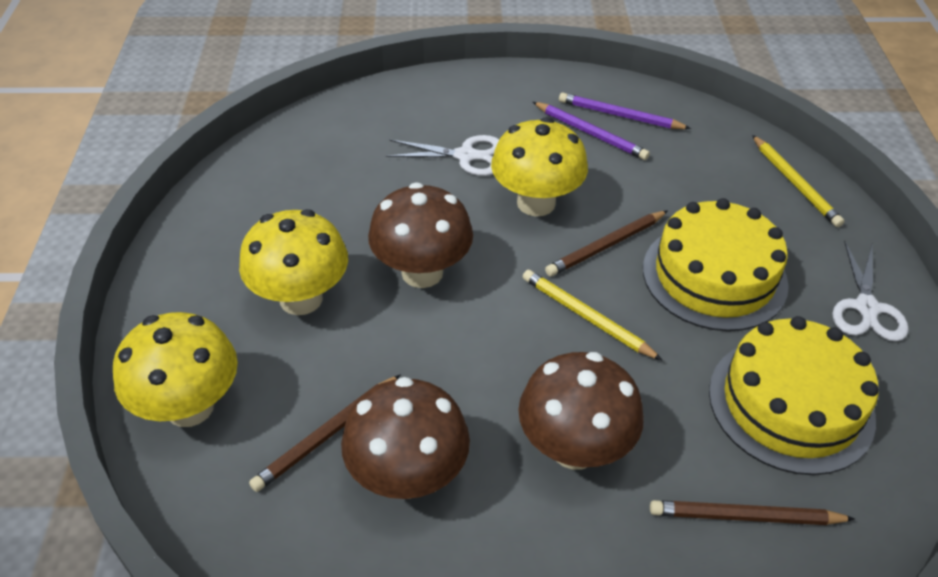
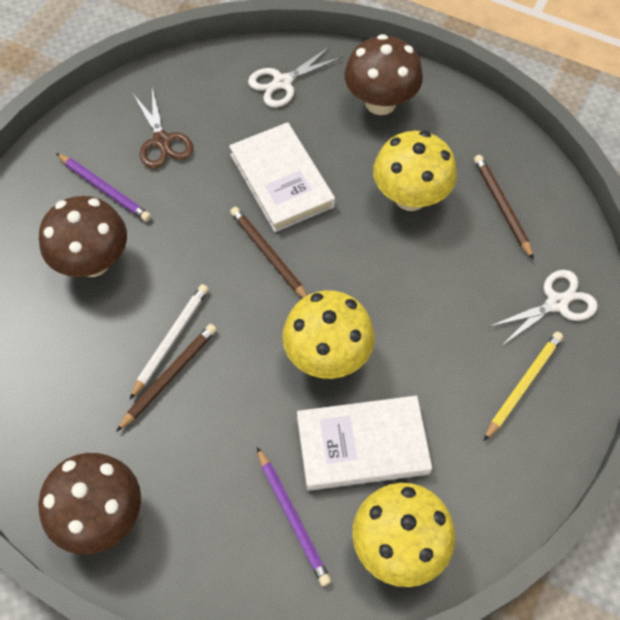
brown scissors: 0 -> 1
white book: 0 -> 2
white pencil: 0 -> 1
yellow cake: 2 -> 0
yellow pencil: 2 -> 1

